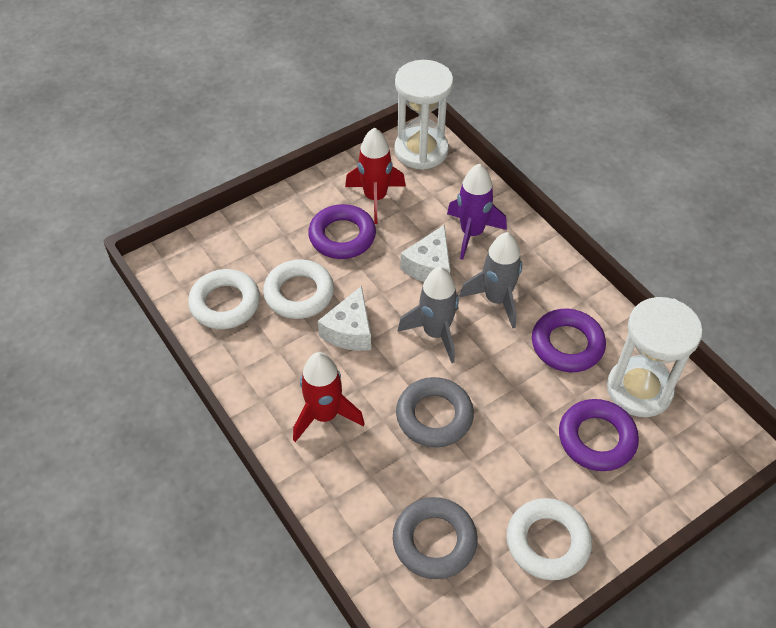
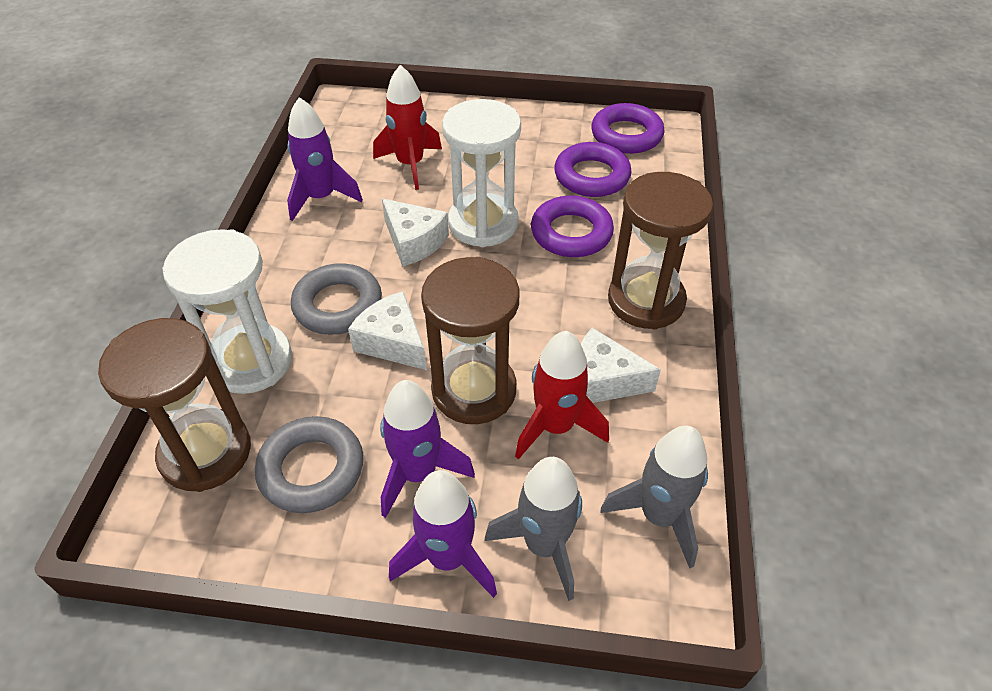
brown hourglass: 0 -> 3
purple rocket: 1 -> 3
white cheese: 2 -> 3
white ring: 3 -> 0

